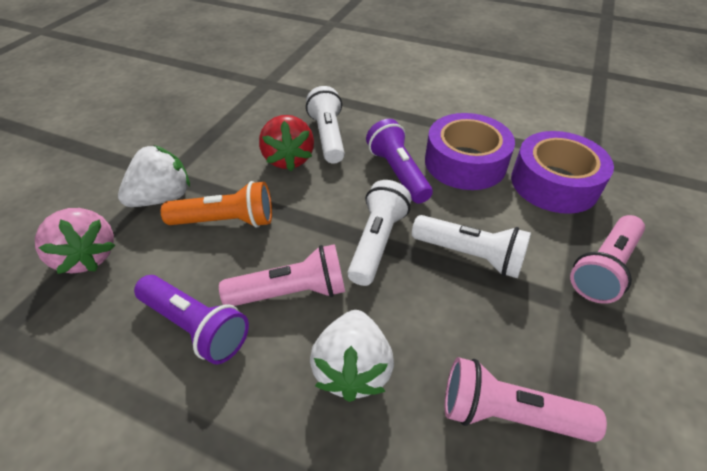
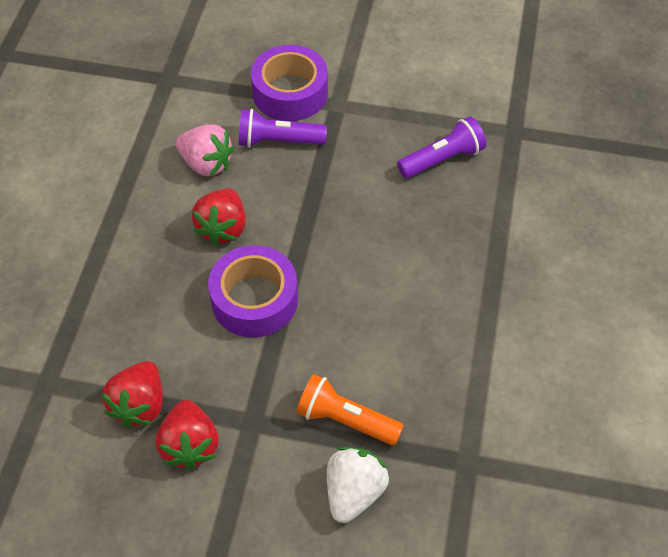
pink flashlight: 3 -> 0
red strawberry: 1 -> 3
white flashlight: 3 -> 0
white strawberry: 2 -> 1

